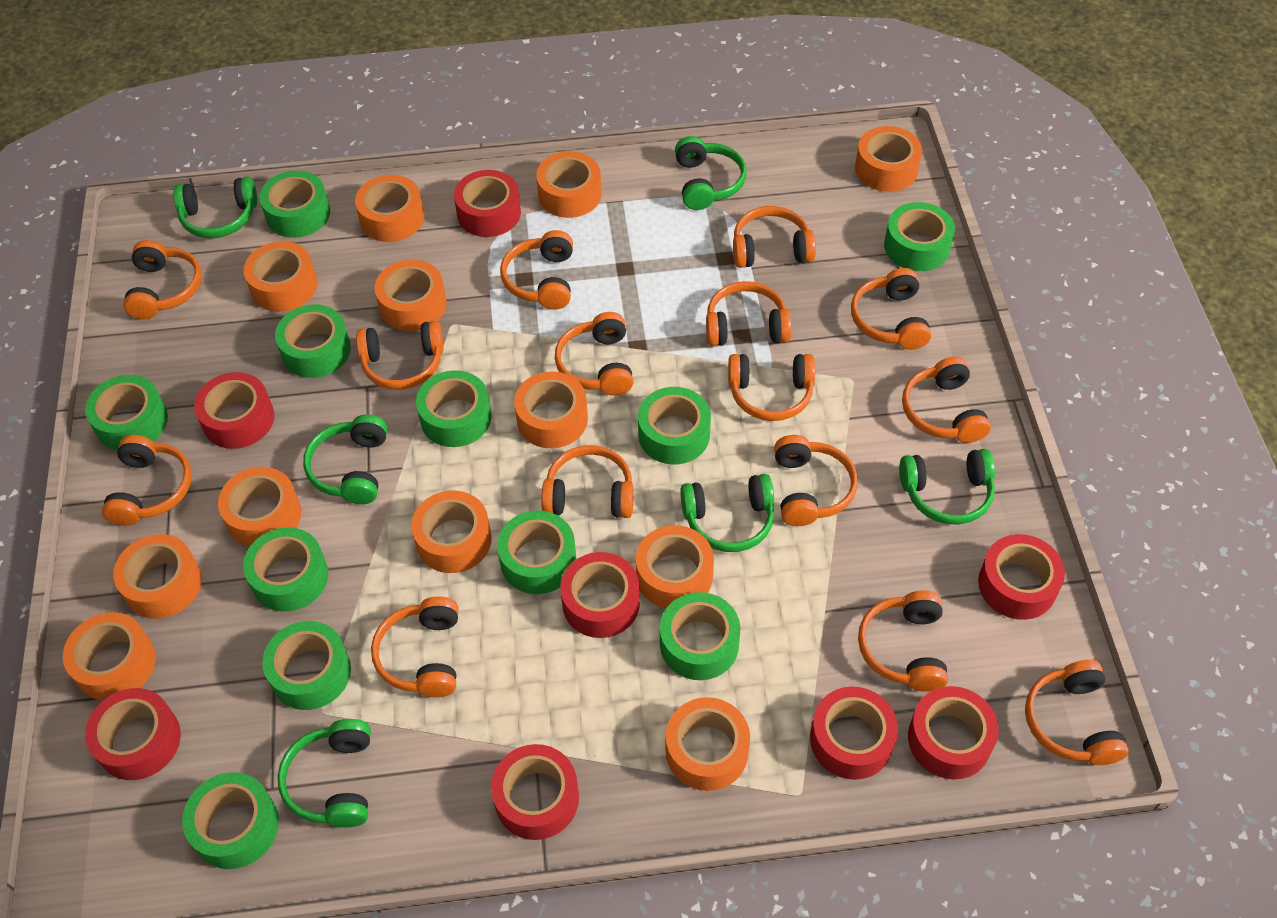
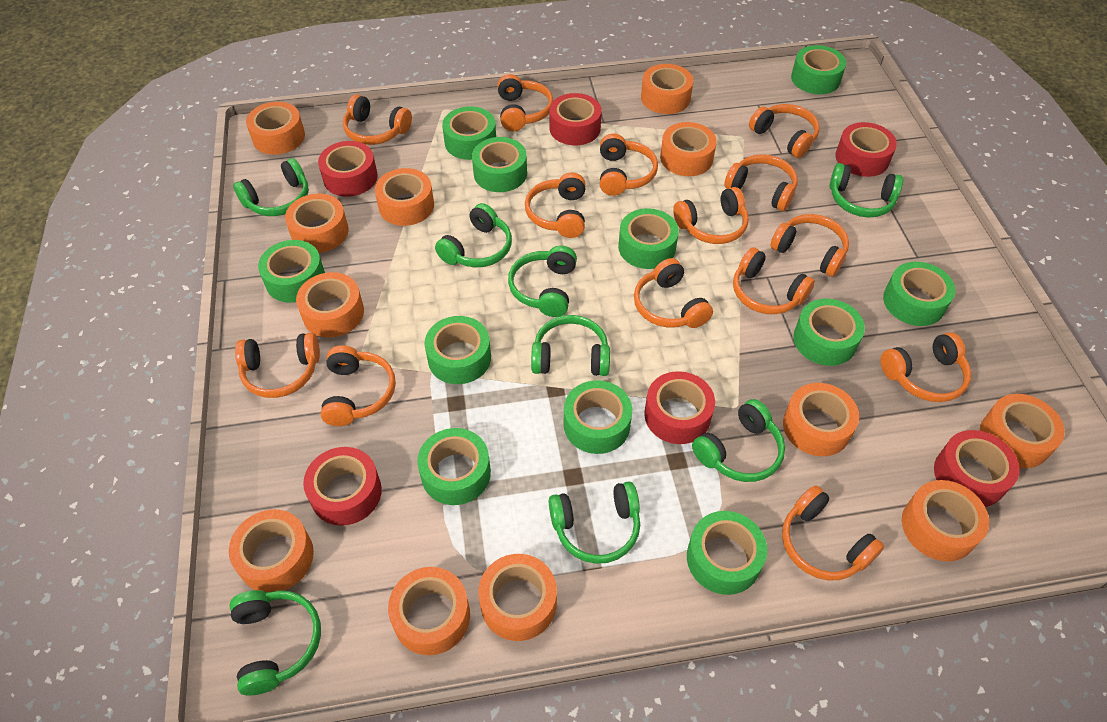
green headphones: 6 -> 8
orange headphones: 15 -> 14
red tape: 8 -> 6

